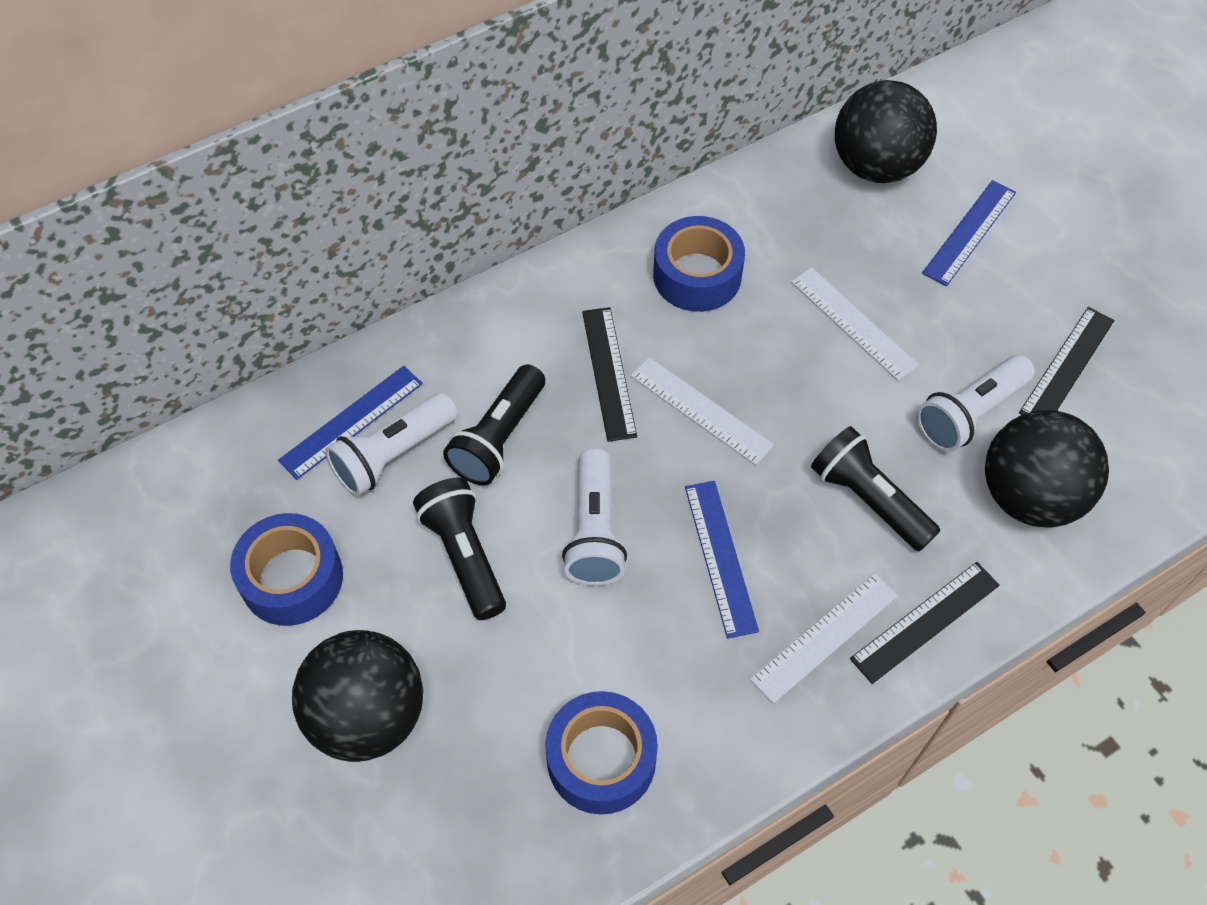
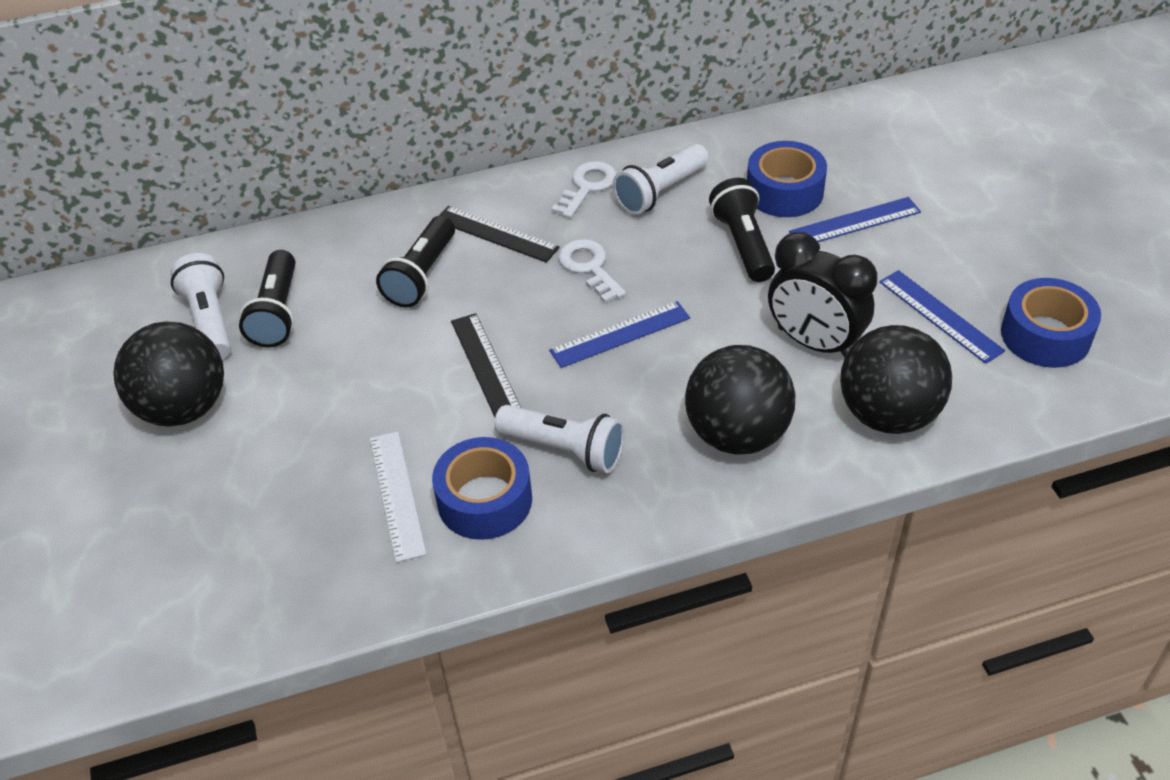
black clock: 0 -> 1
black ruler: 3 -> 2
white key: 0 -> 2
white ruler: 3 -> 1

